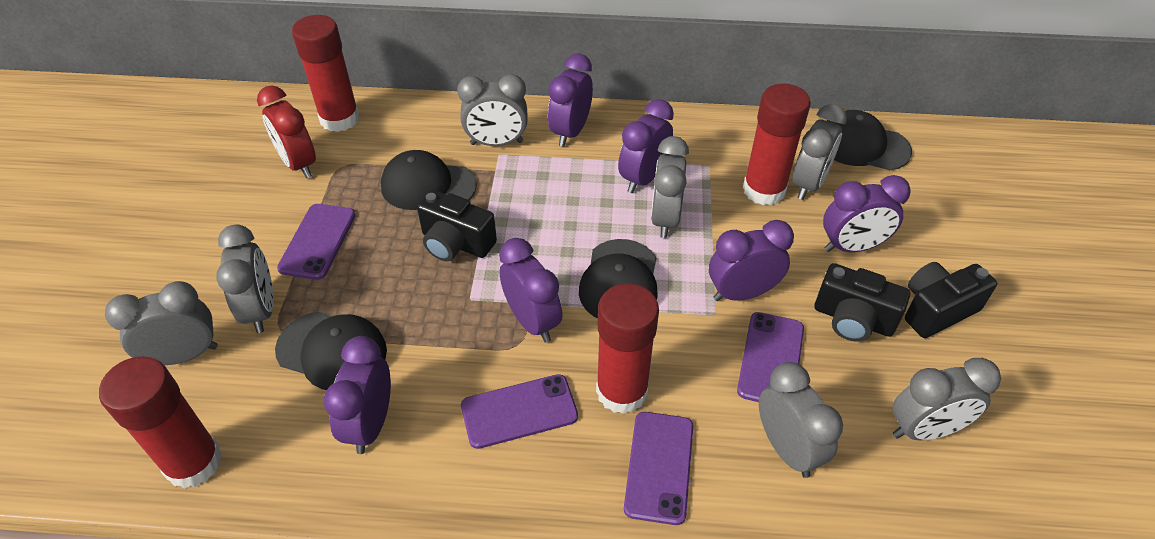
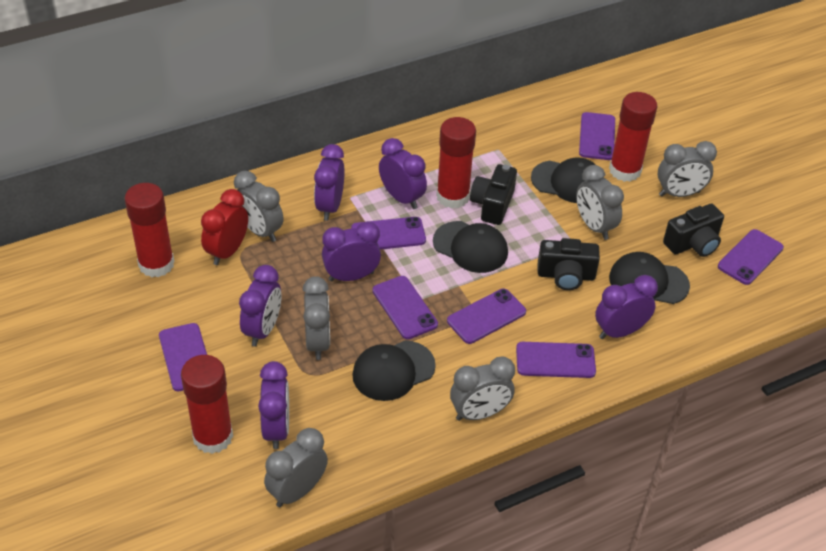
grey clock: 7 -> 6
purple phone: 4 -> 7

